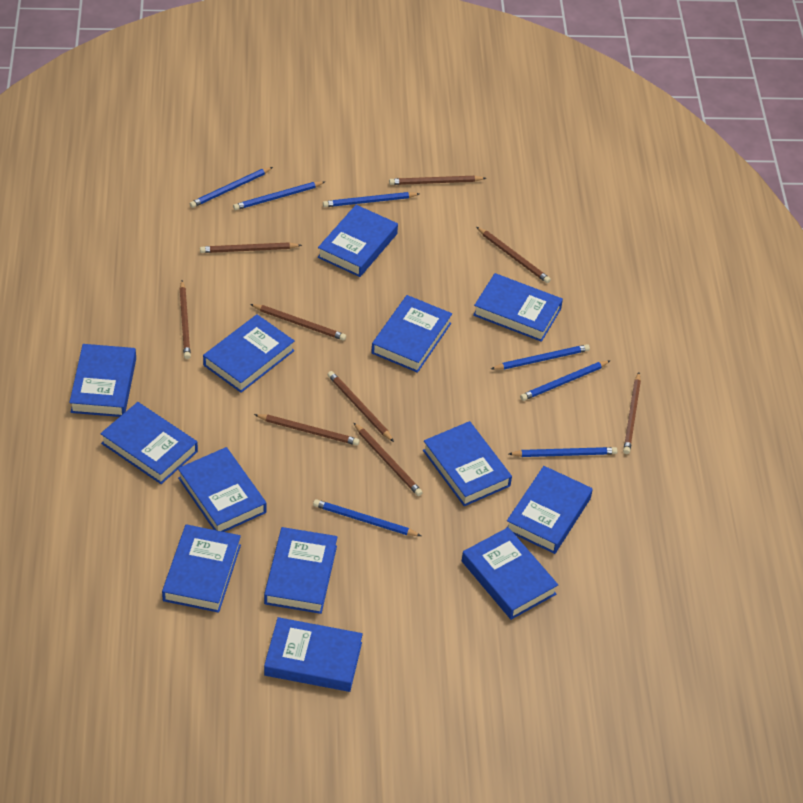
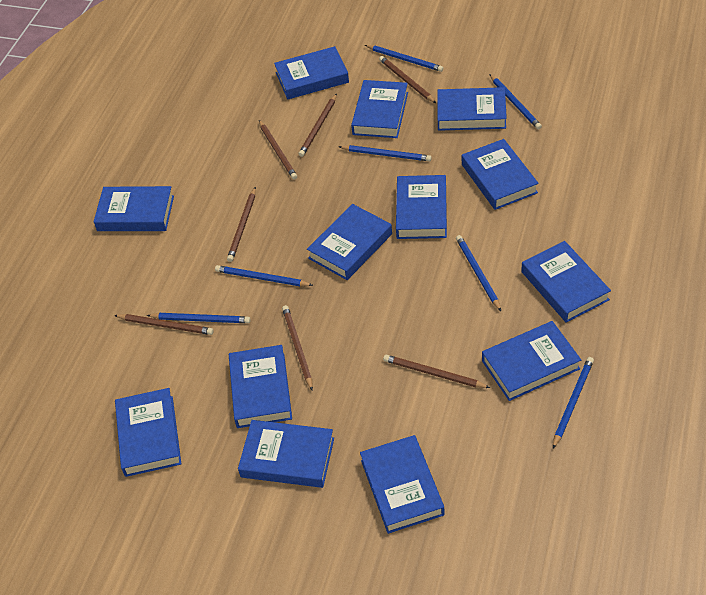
brown pencil: 9 -> 7

